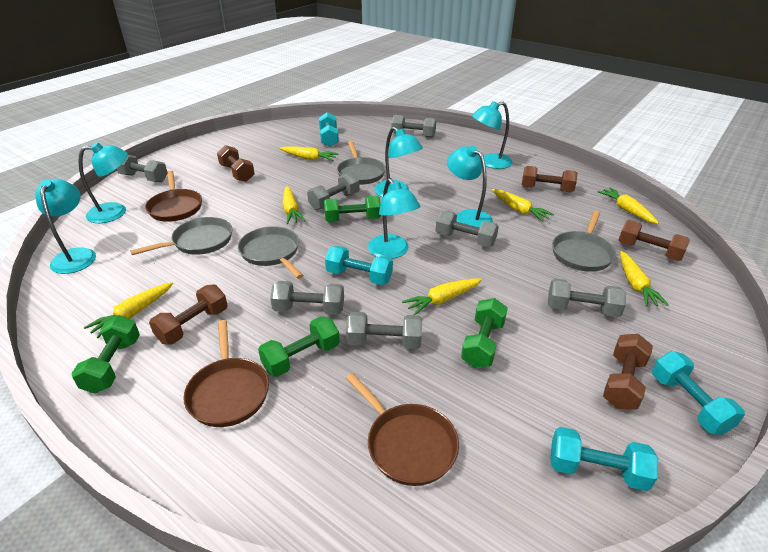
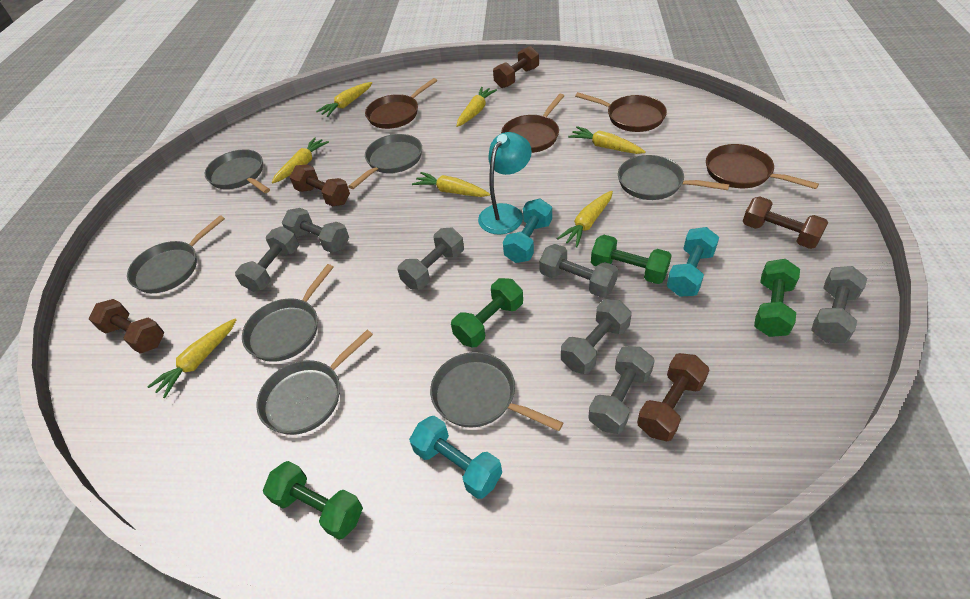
brown pan: 3 -> 4
grey pan: 4 -> 7
turquoise dumbbell: 4 -> 3
turquoise lamp: 6 -> 1

